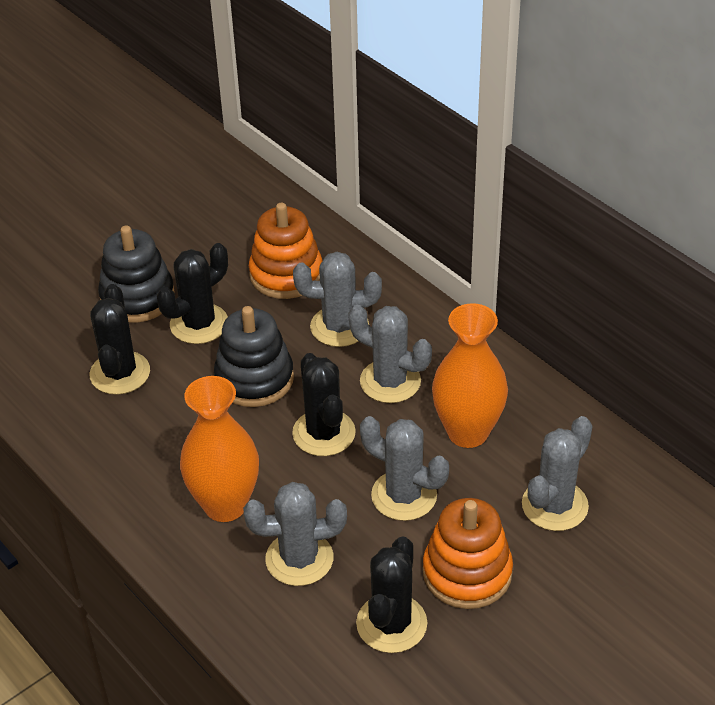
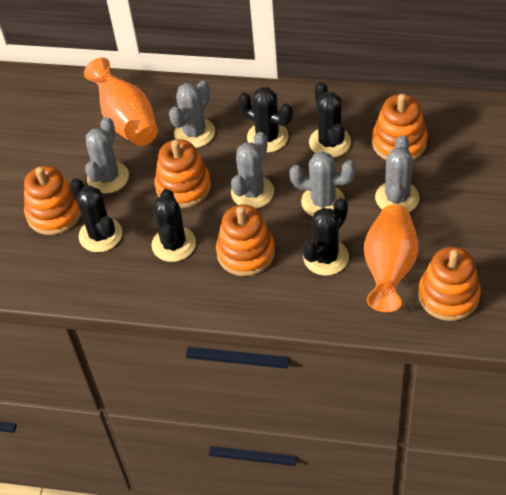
black cactus: 4 -> 5
black stacking toy: 2 -> 0
orange stacking toy: 2 -> 5

